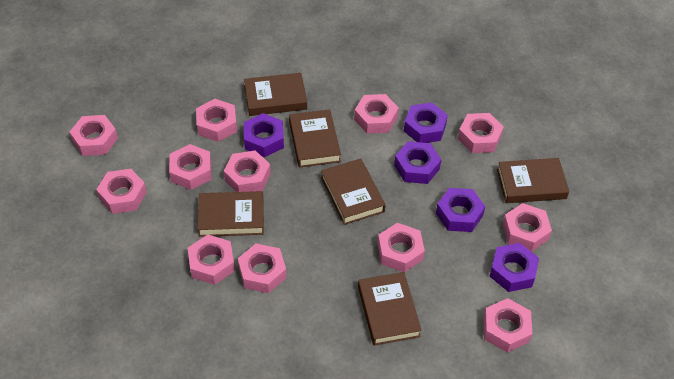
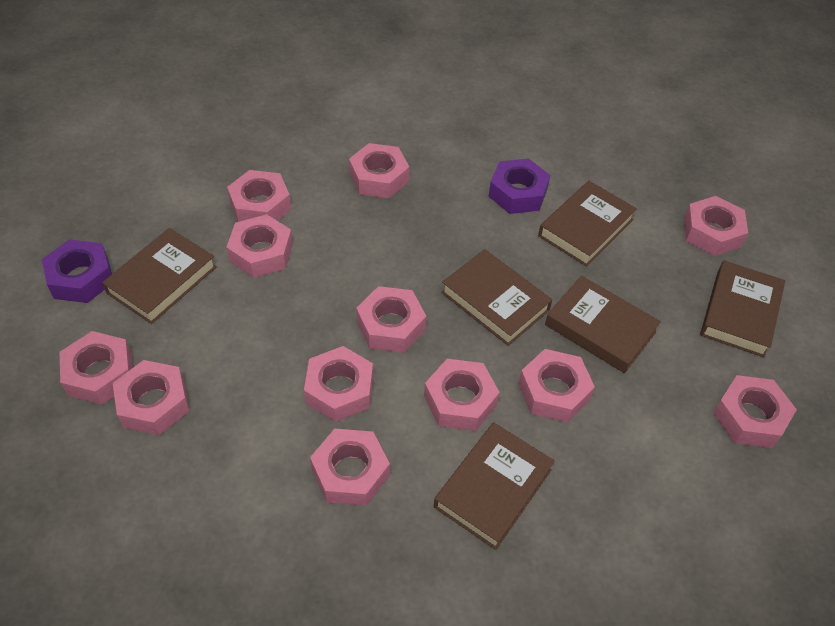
purple nut: 5 -> 2

